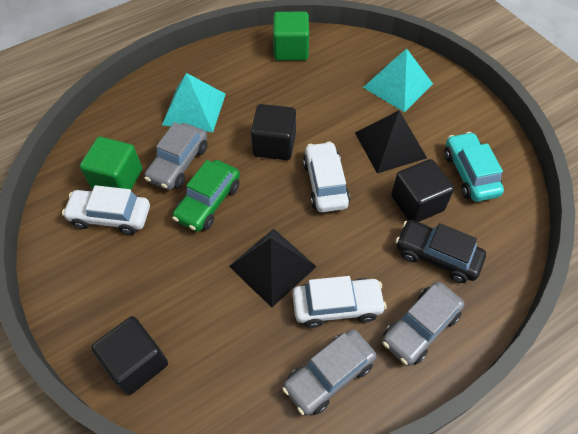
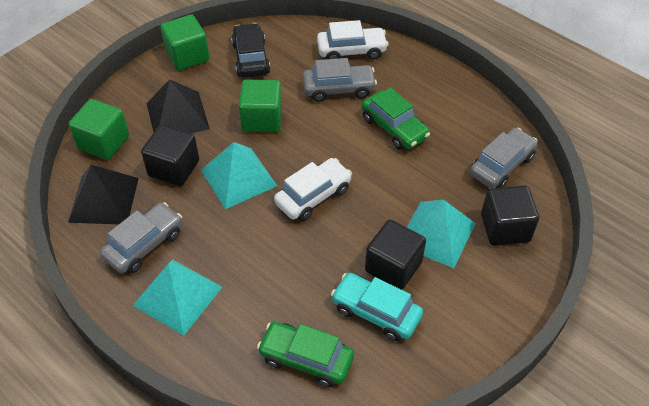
green car: 1 -> 2
green cube: 2 -> 3
turquoise pyramid: 2 -> 3
white car: 3 -> 2

